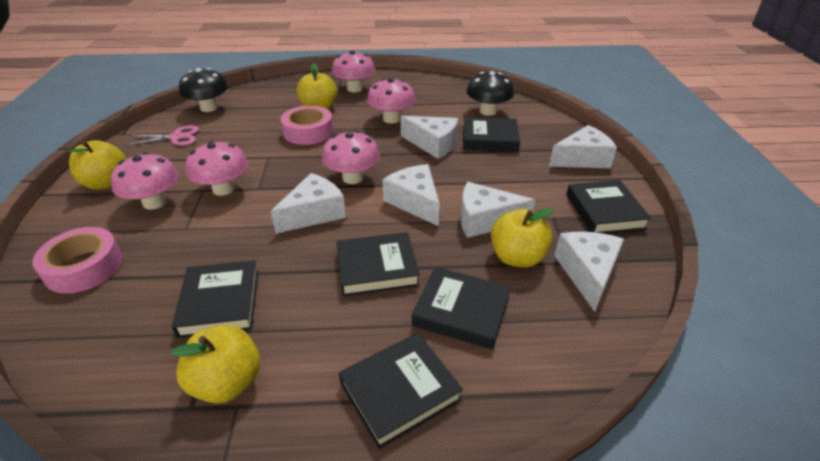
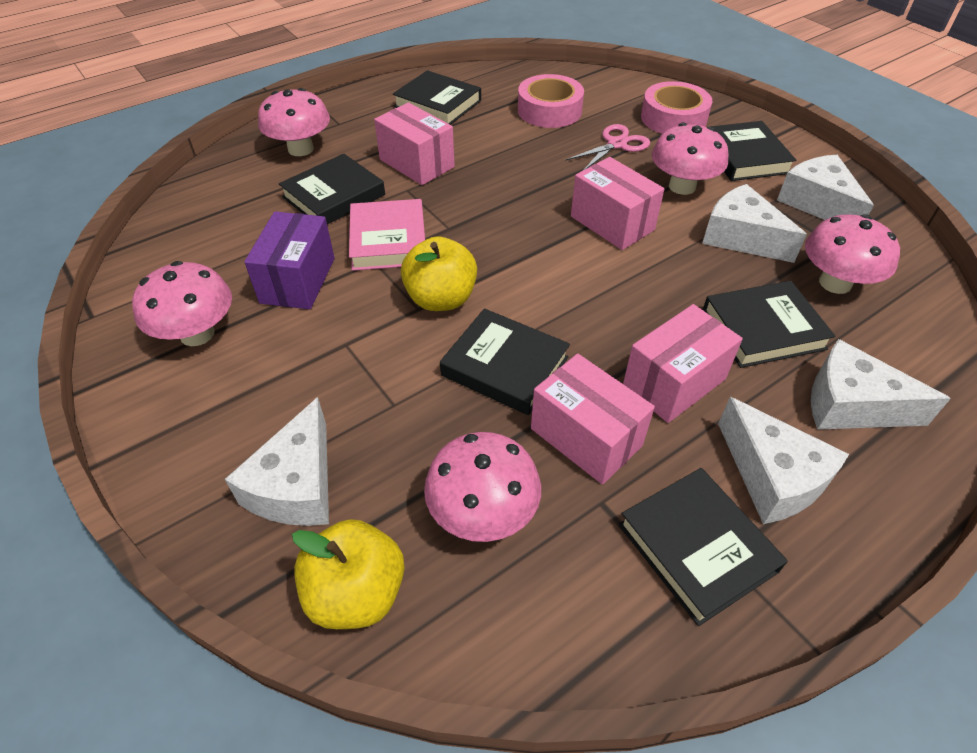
black mushroom: 2 -> 0
pink book: 0 -> 1
pink box: 0 -> 4
purple box: 0 -> 1
white cheese: 6 -> 5
yellow apple: 4 -> 2

